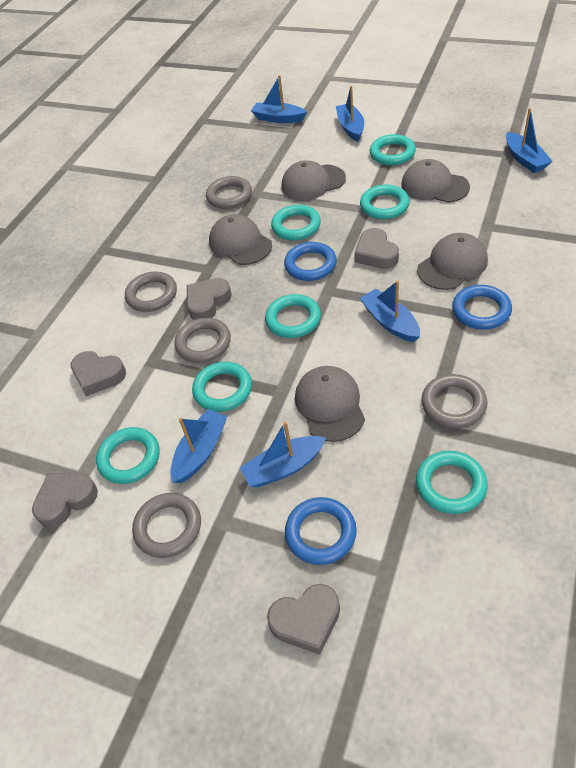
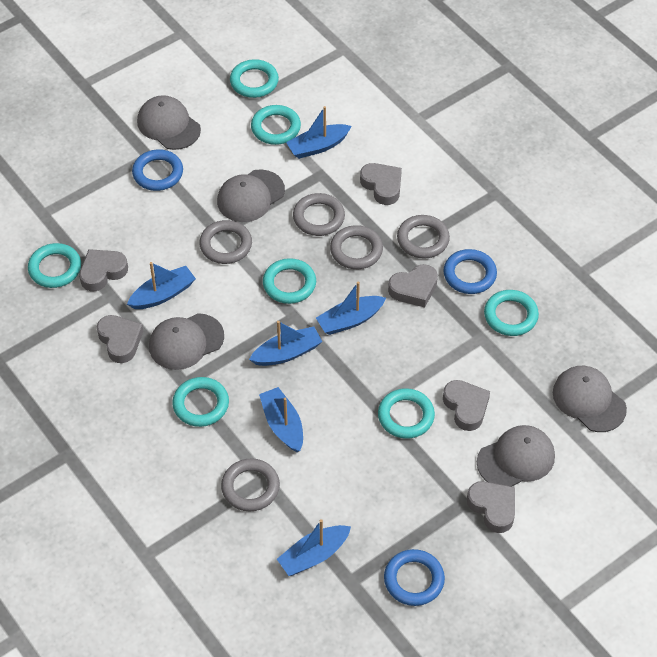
grey heart: 5 -> 6

